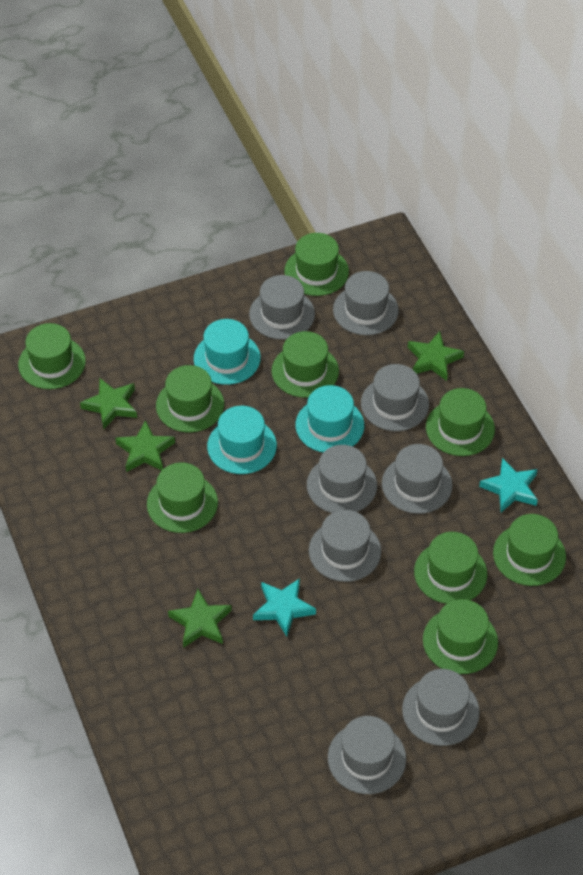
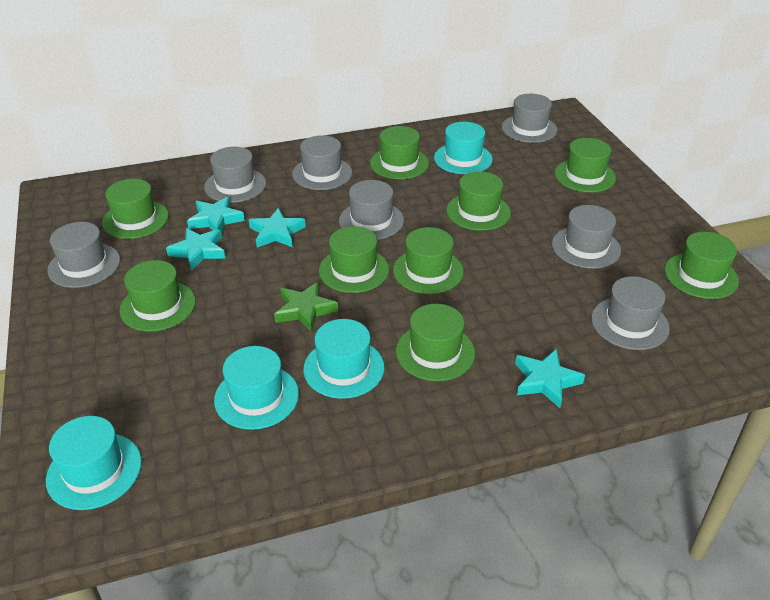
green star: 4 -> 1
grey hat: 8 -> 7
turquoise hat: 3 -> 4
turquoise star: 2 -> 4

